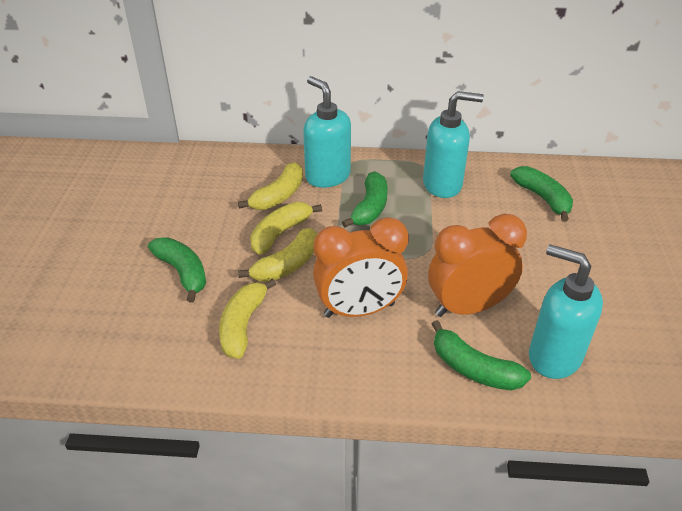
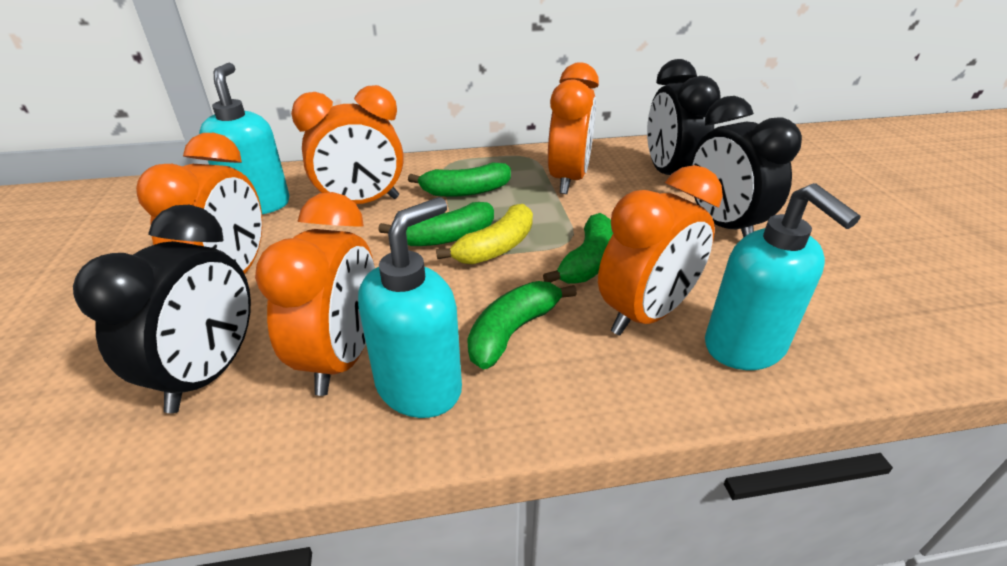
black clock: 0 -> 3
orange clock: 2 -> 5
yellow banana: 4 -> 1

